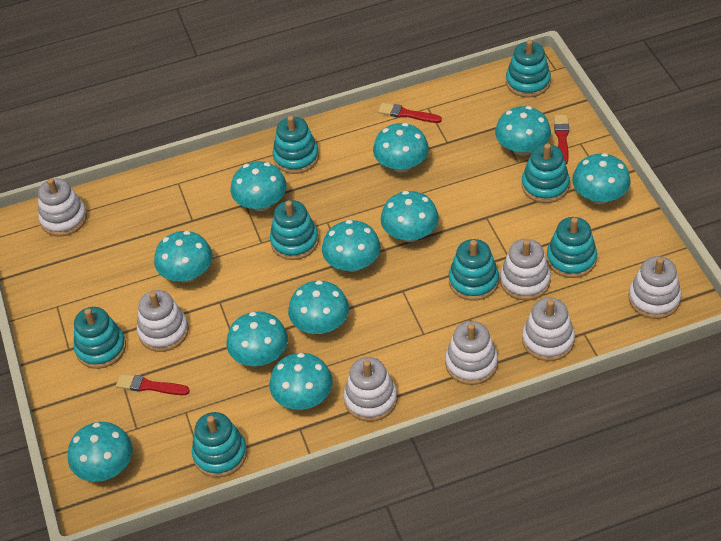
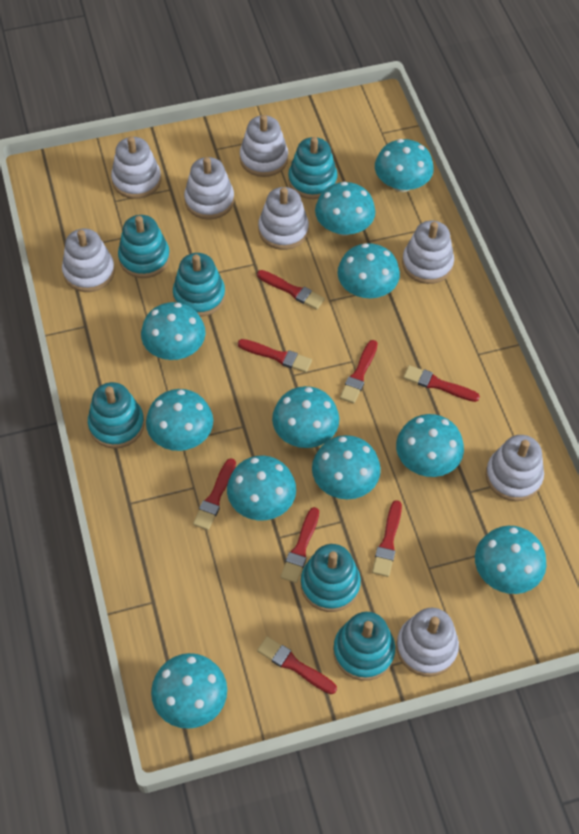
red brush: 3 -> 8
turquoise stacking toy: 8 -> 6
white stacking toy: 7 -> 8

